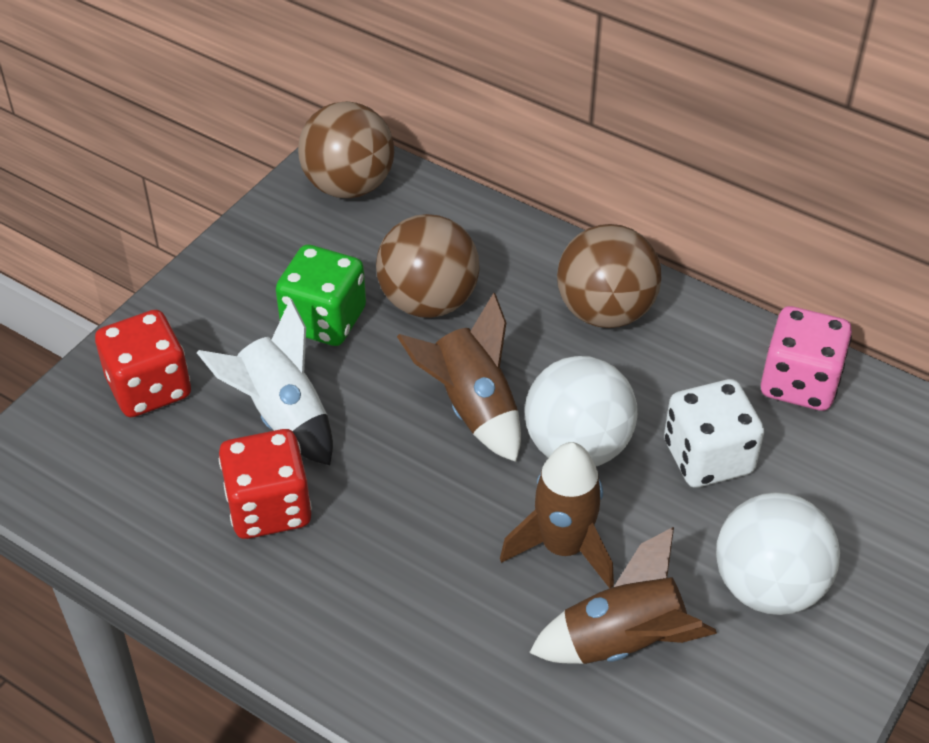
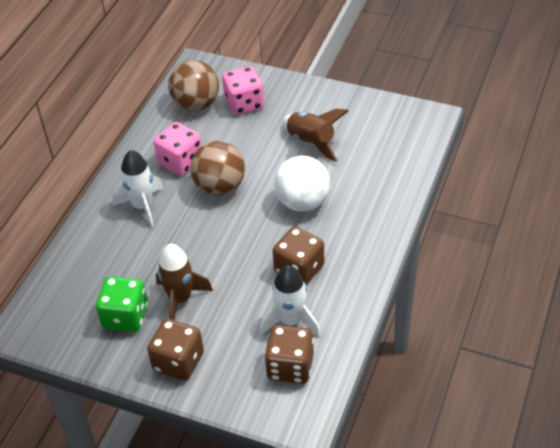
brown ball: 3 -> 2
brown dice: 0 -> 3
brown rocket: 3 -> 2
pink dice: 1 -> 2
red dice: 2 -> 0
white ball: 2 -> 1
white dice: 1 -> 0
white rocket: 1 -> 2

